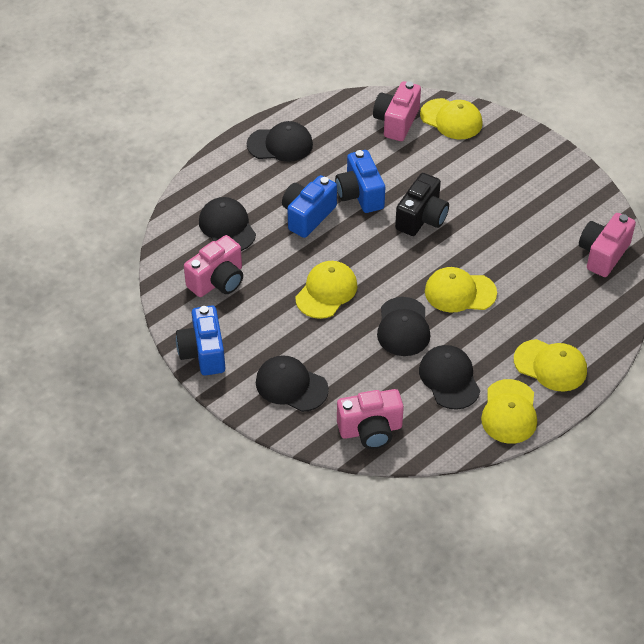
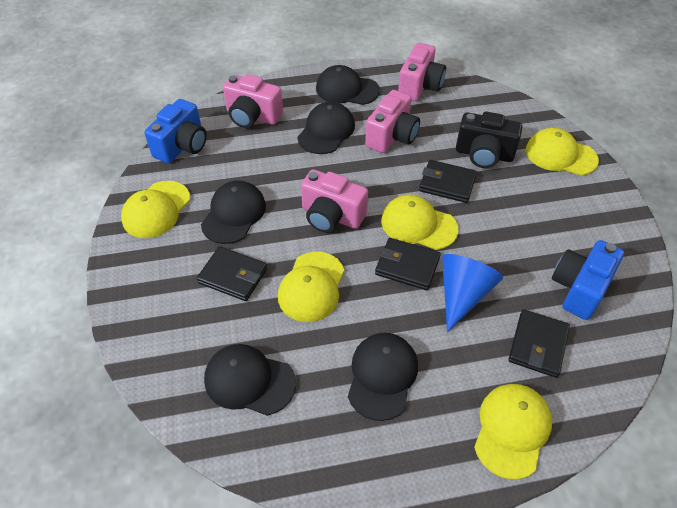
black wallet: 0 -> 4
blue camera: 3 -> 2
blue cone: 0 -> 1

